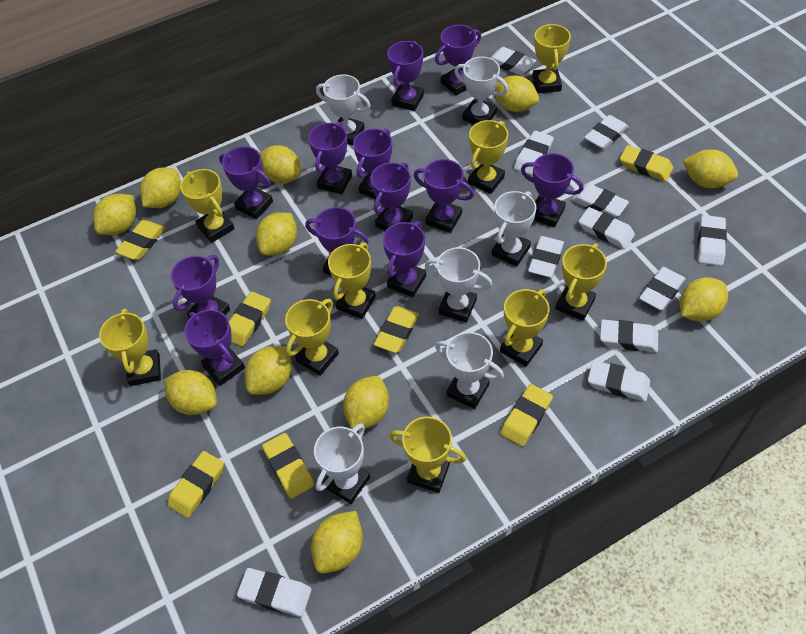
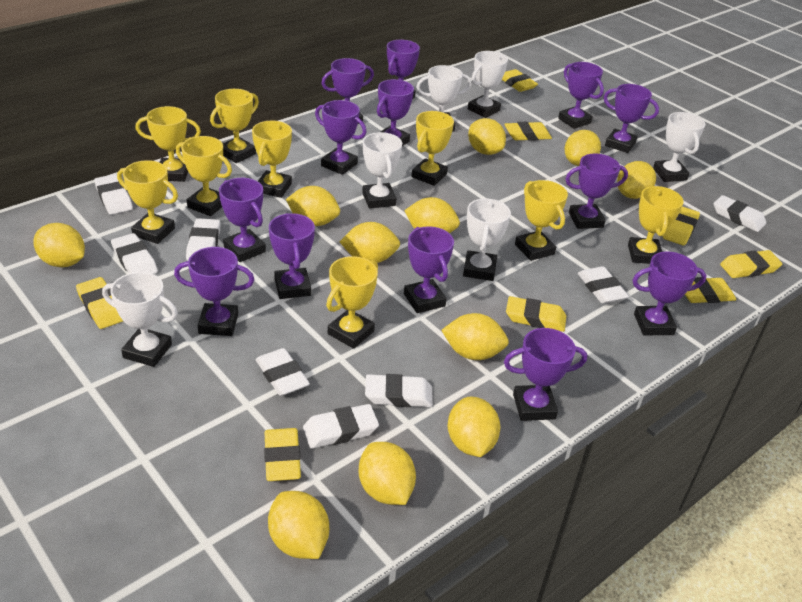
purple trophy: 12 -> 13
white eraser: 11 -> 8
yellow eraser: 7 -> 8

